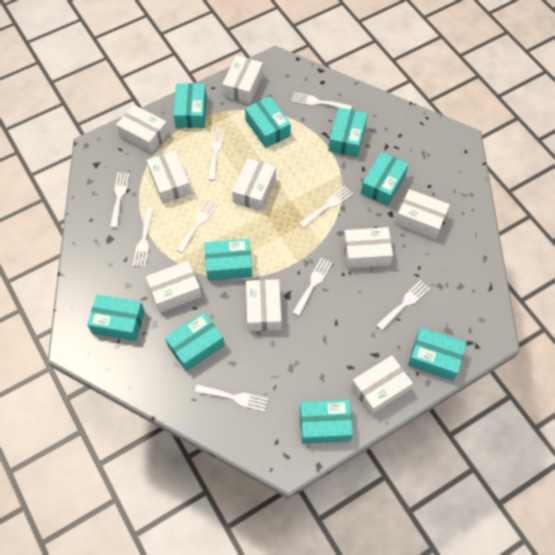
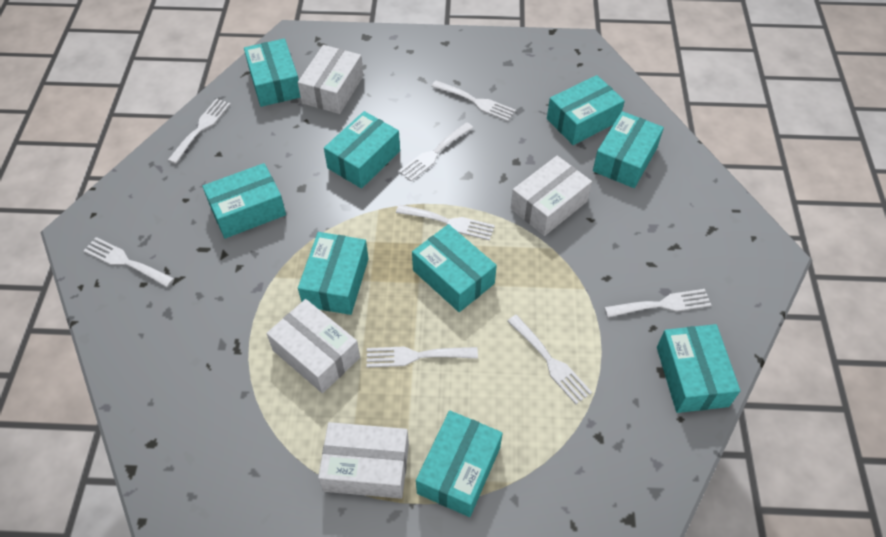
white box: 9 -> 4
white fork: 9 -> 8

